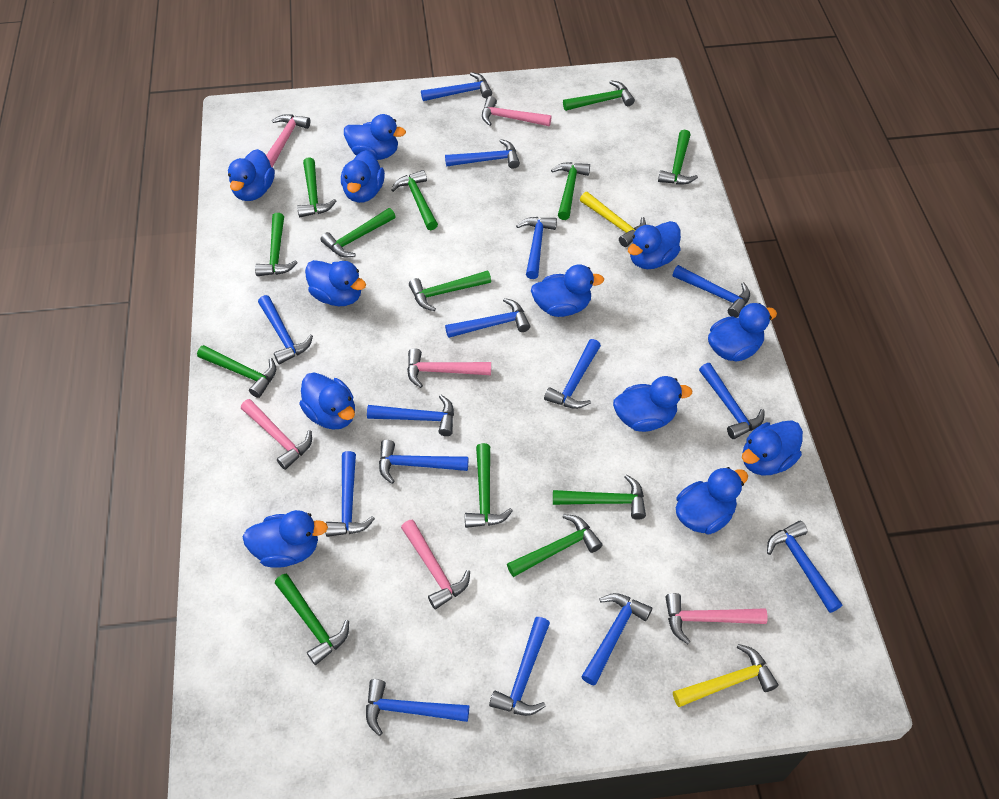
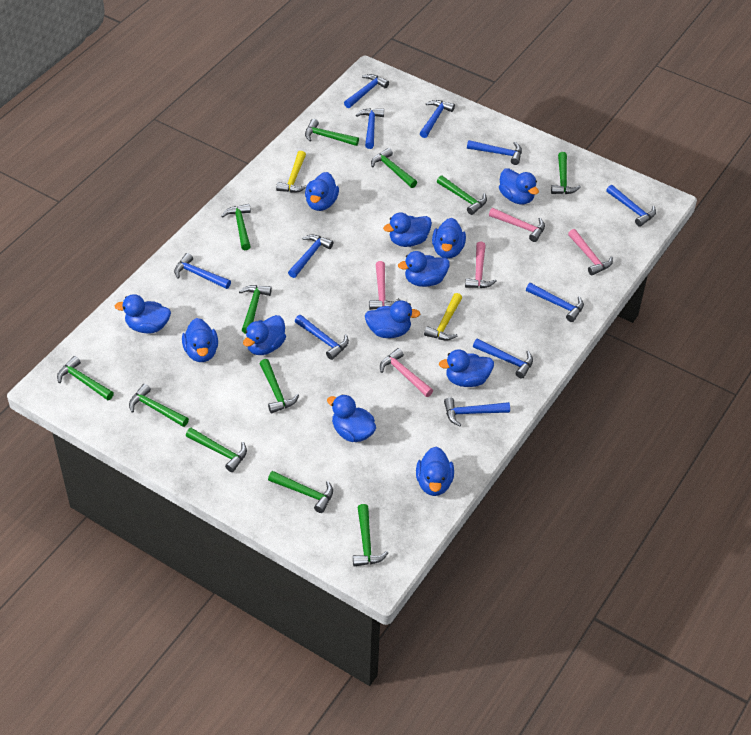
blue hammer: 15 -> 11
green hammer: 13 -> 12
pink hammer: 6 -> 5

